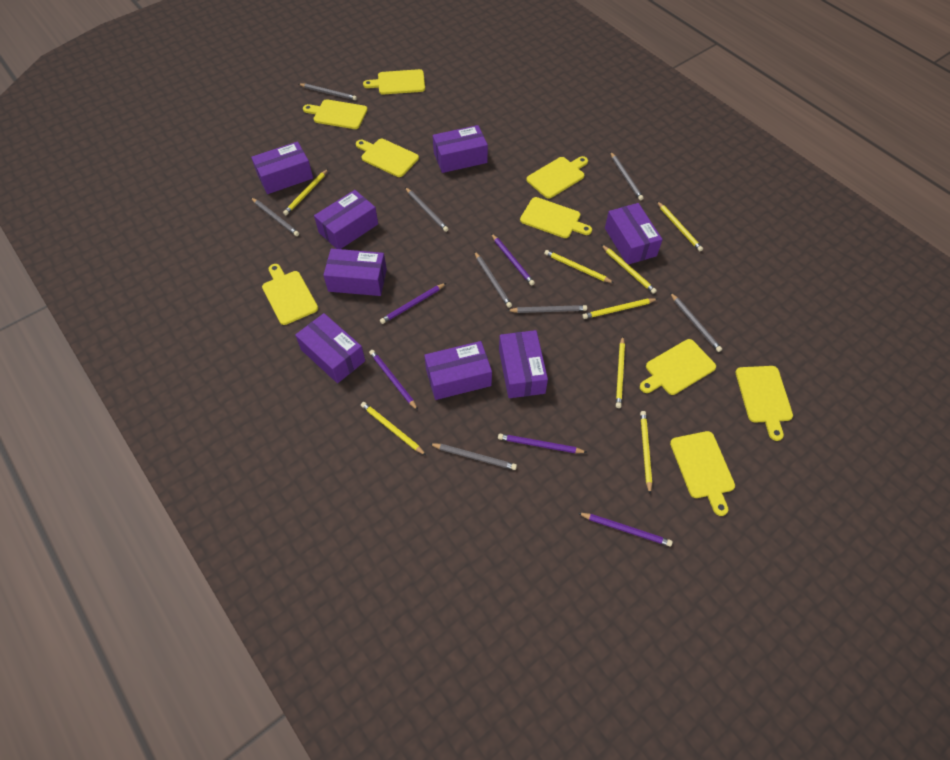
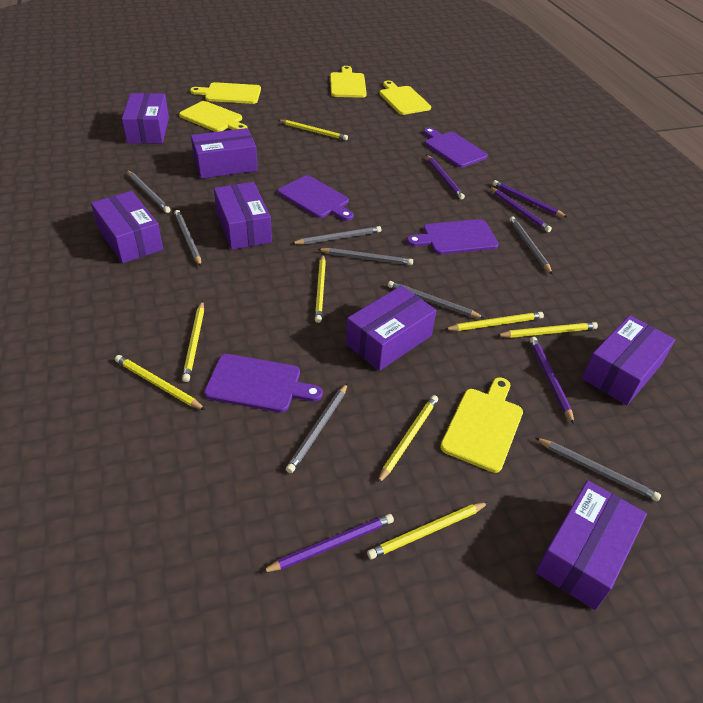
purple box: 8 -> 7
purple cutting board: 0 -> 4
yellow cutting board: 9 -> 5

